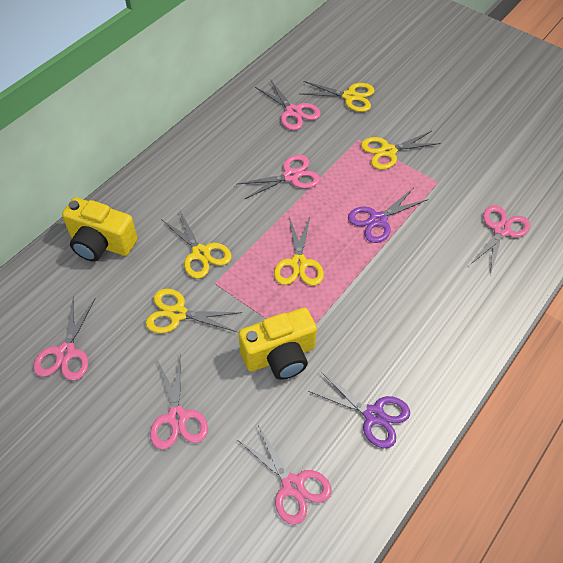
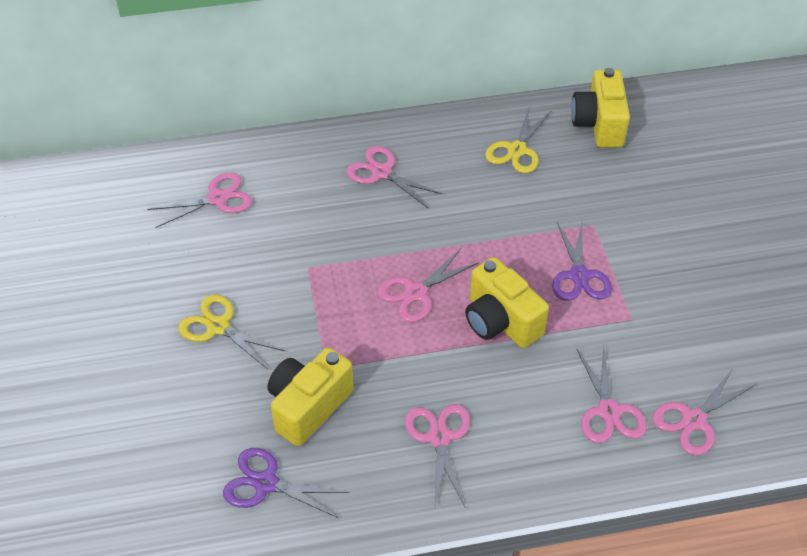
yellow camera: 2 -> 3
yellow scissors: 5 -> 2

